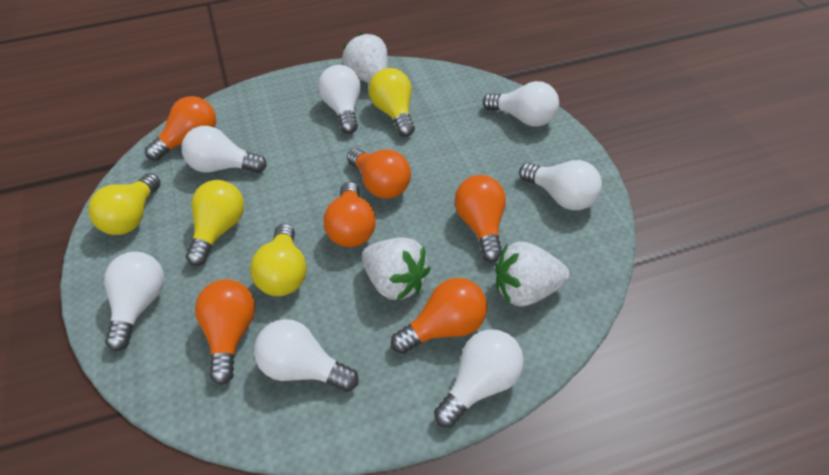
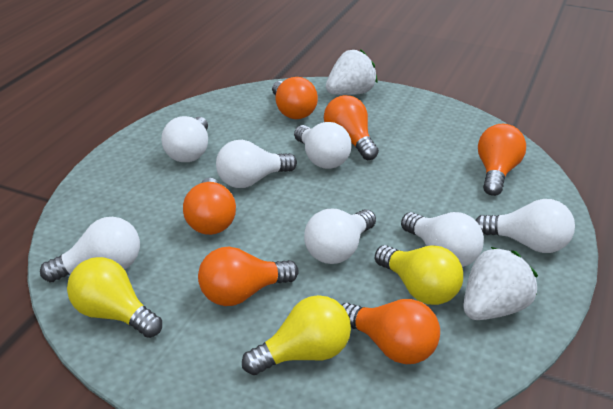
white strawberry: 3 -> 2
yellow light bulb: 4 -> 3

